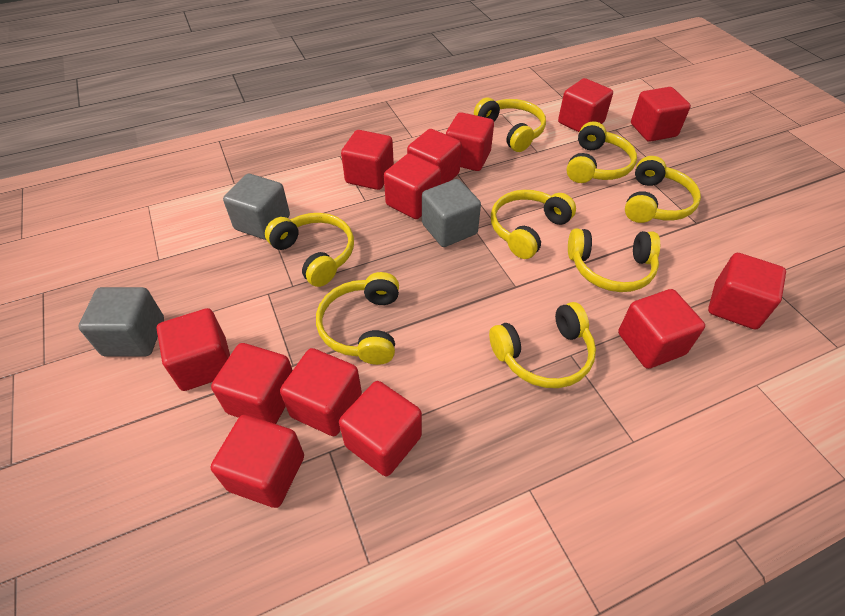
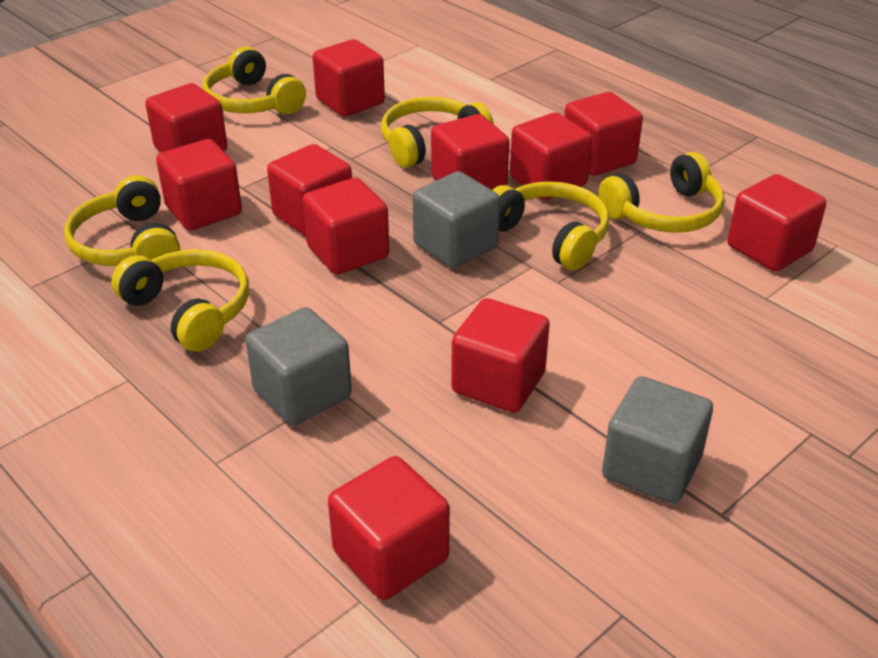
red cube: 13 -> 11
yellow headphones: 8 -> 6

